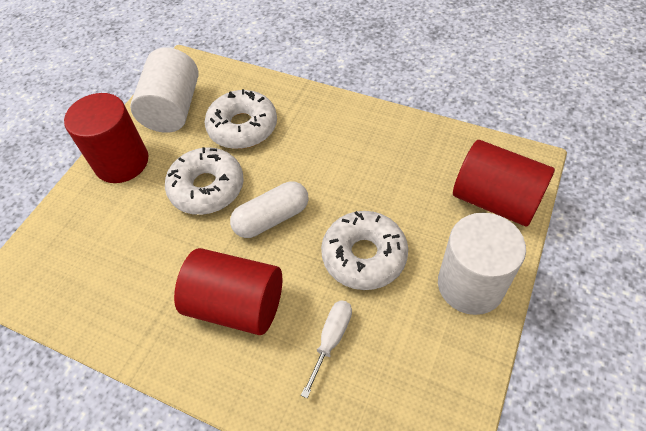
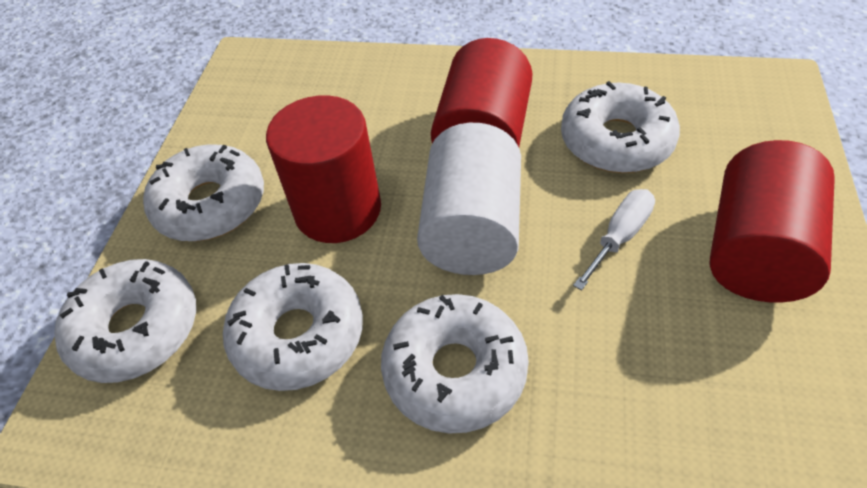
white capsule: 1 -> 0
white cylinder: 2 -> 1
white donut: 3 -> 5

